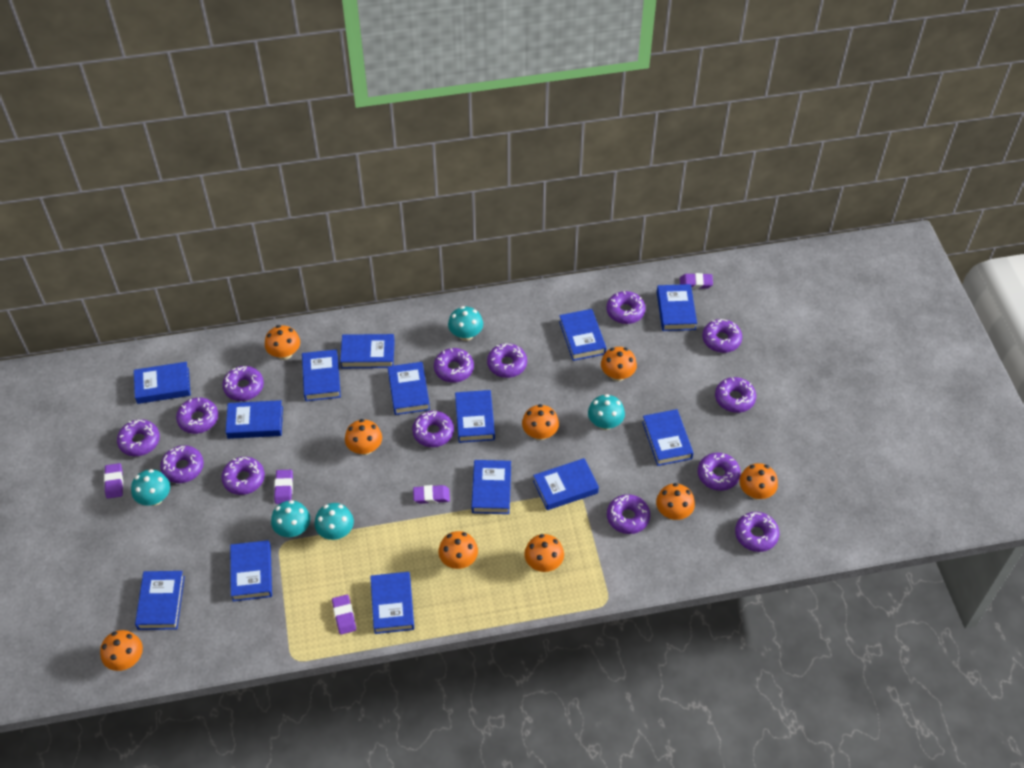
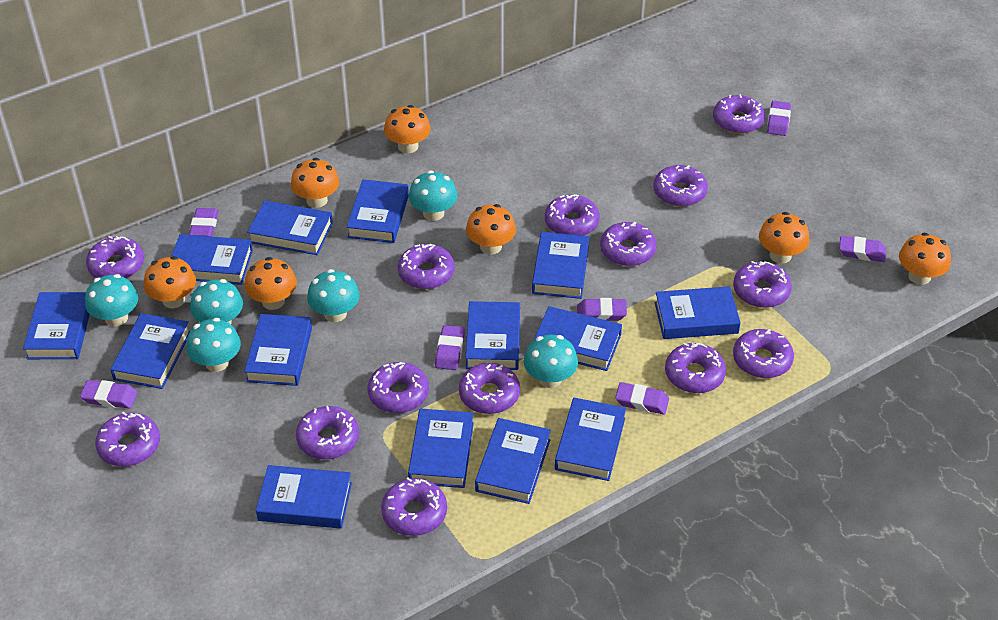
orange mushroom: 9 -> 7
purple eraser: 5 -> 7
turquoise mushroom: 5 -> 6

